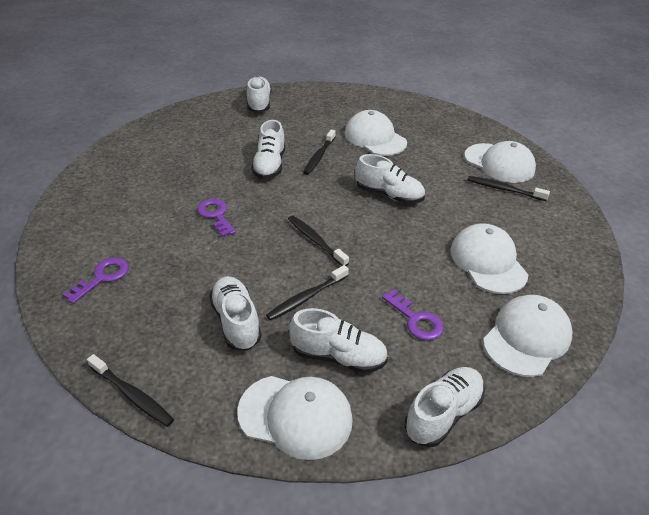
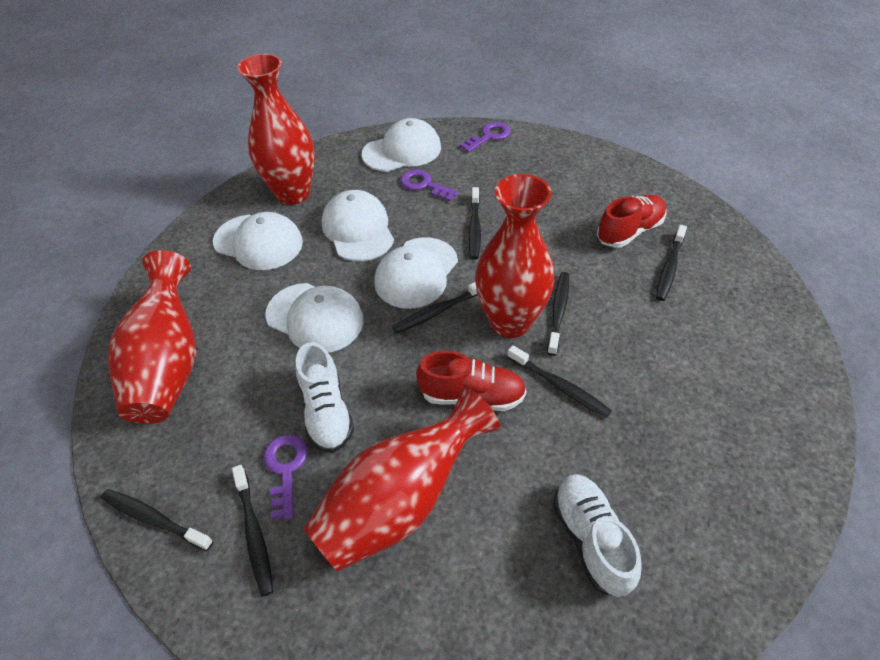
black toothbrush: 5 -> 7
red shoe: 0 -> 2
red vase: 0 -> 4
white shoe: 6 -> 2

